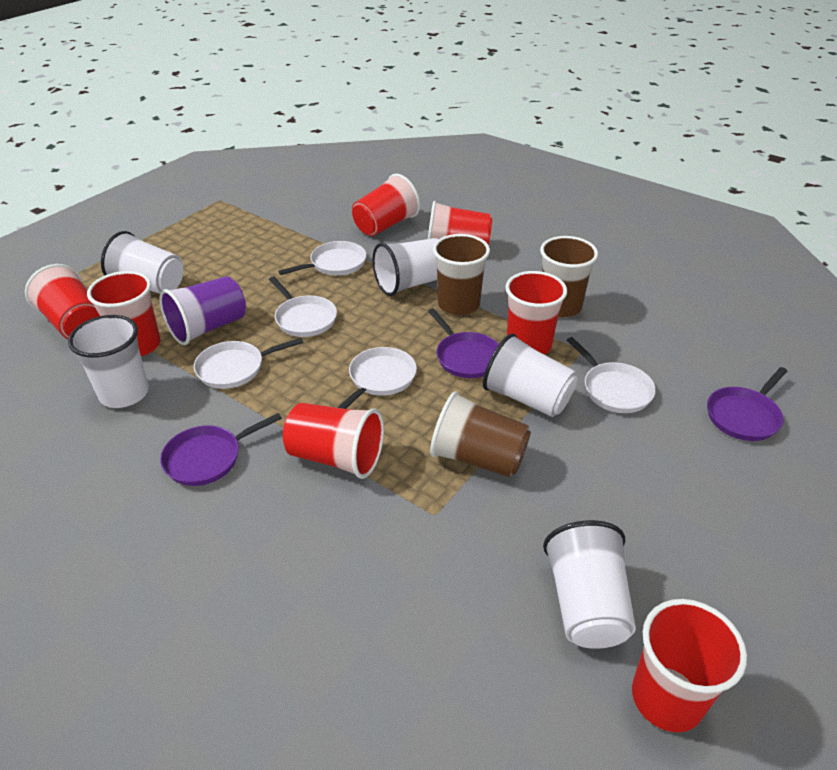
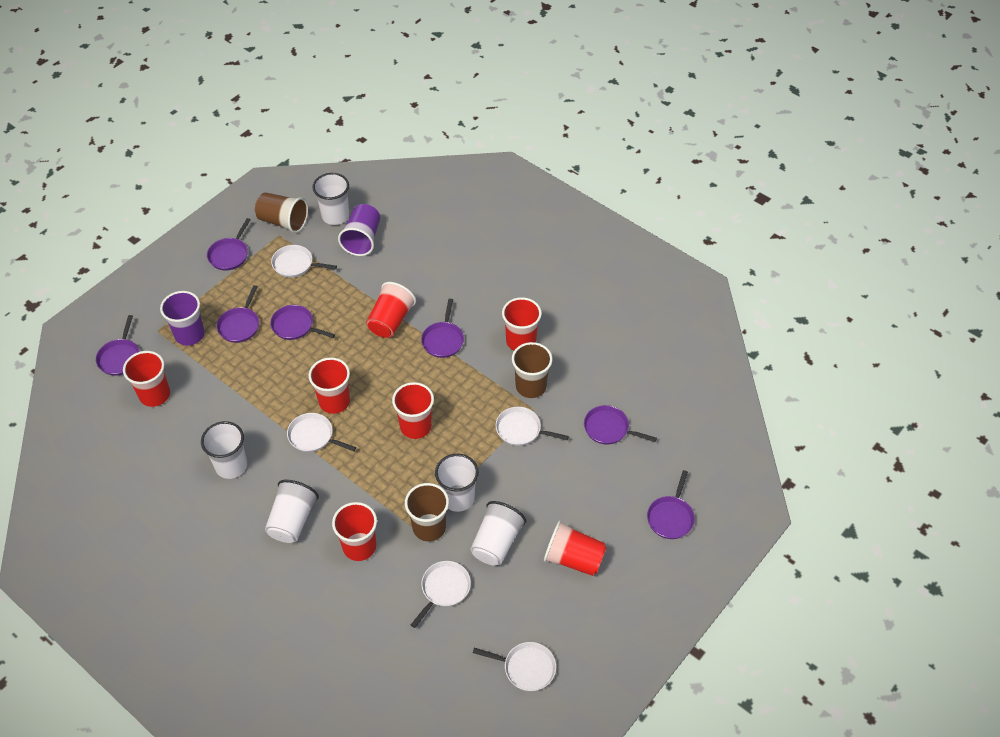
purple cup: 1 -> 2
purple pan: 3 -> 7

